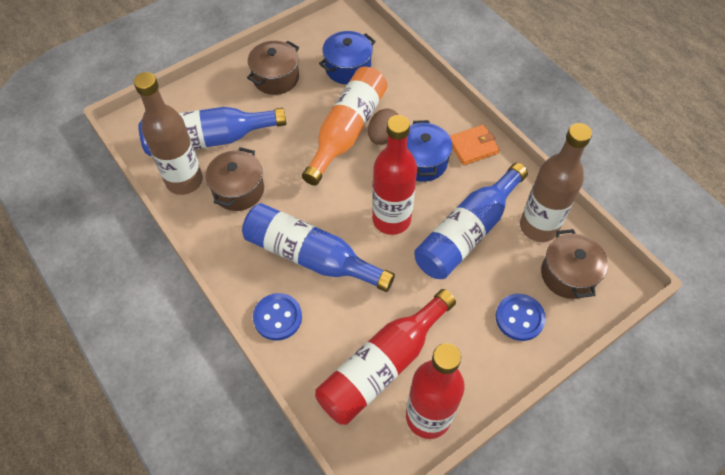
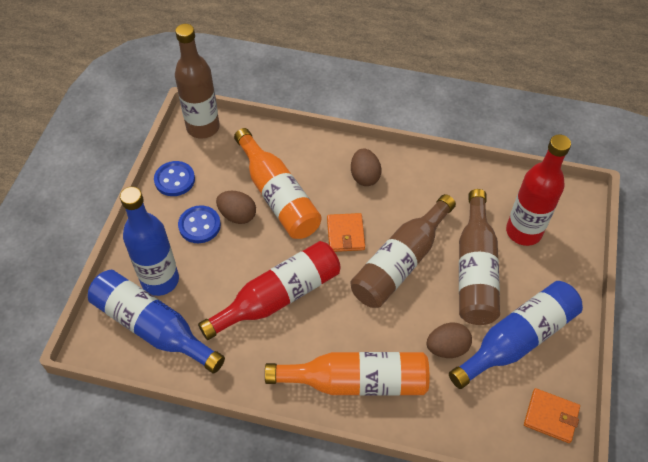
blue pot: 2 -> 0
brown bottle: 2 -> 3
brown egg: 1 -> 3
brown pot: 3 -> 0
orange bottle: 1 -> 2
orange wallet: 1 -> 2
red bottle: 3 -> 2

